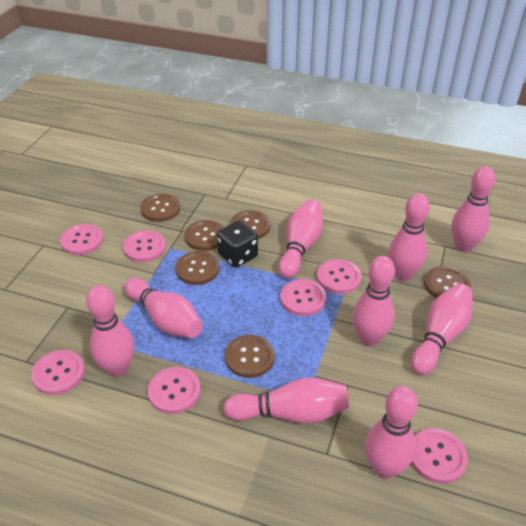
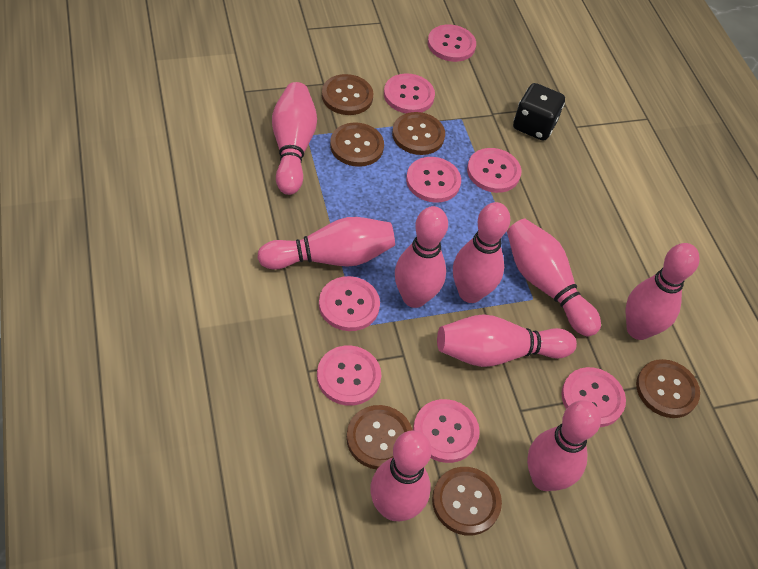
pink button: 7 -> 8

